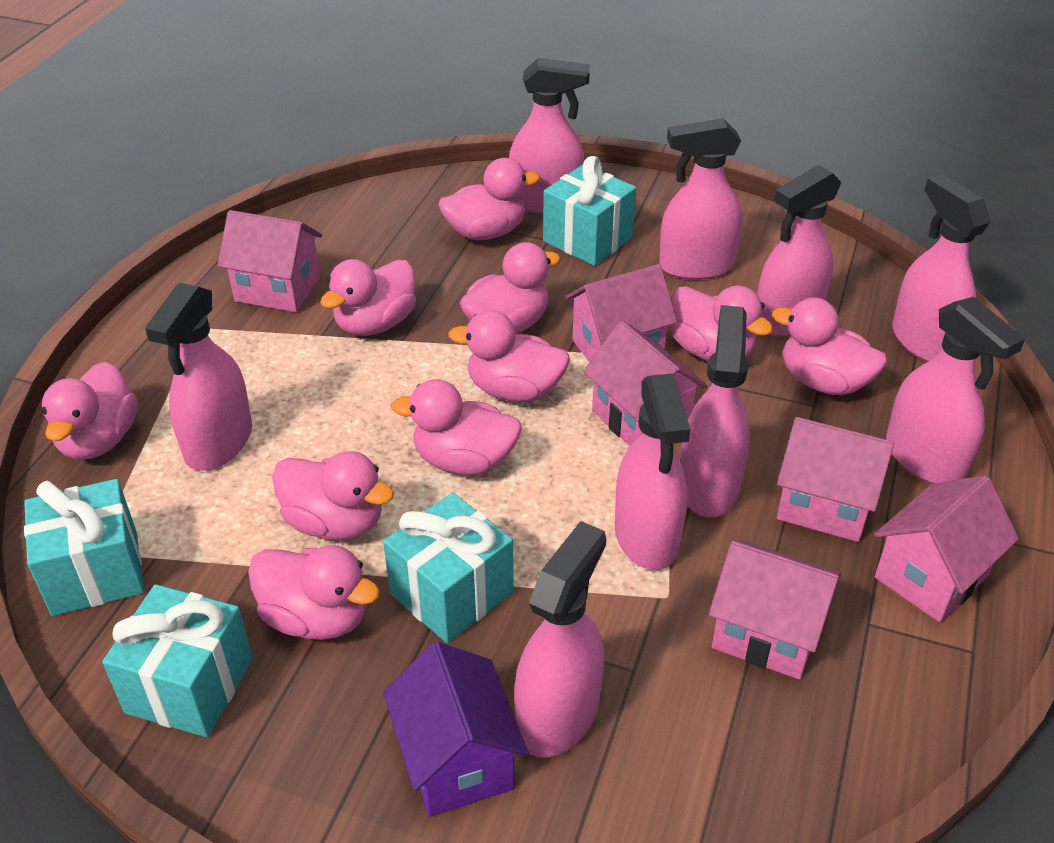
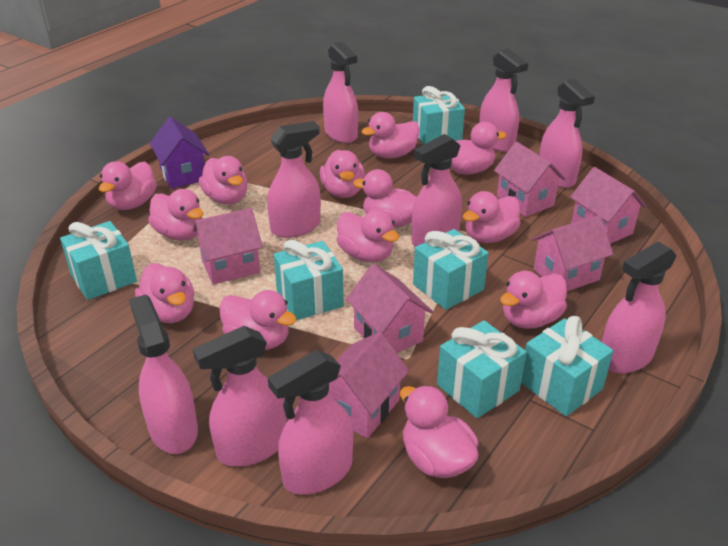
pink duck: 10 -> 13
turquoise gift: 4 -> 6

